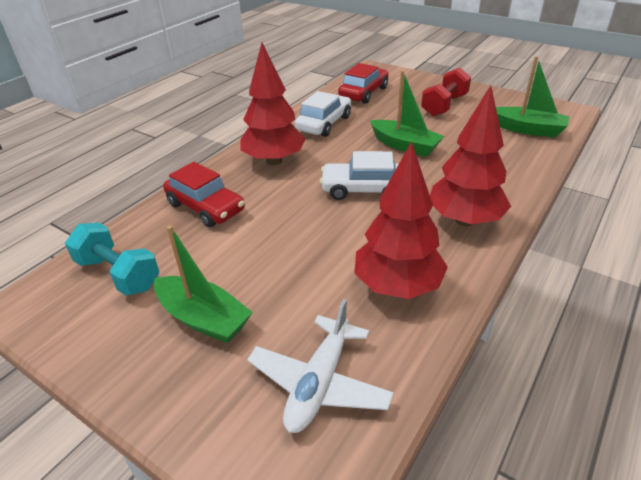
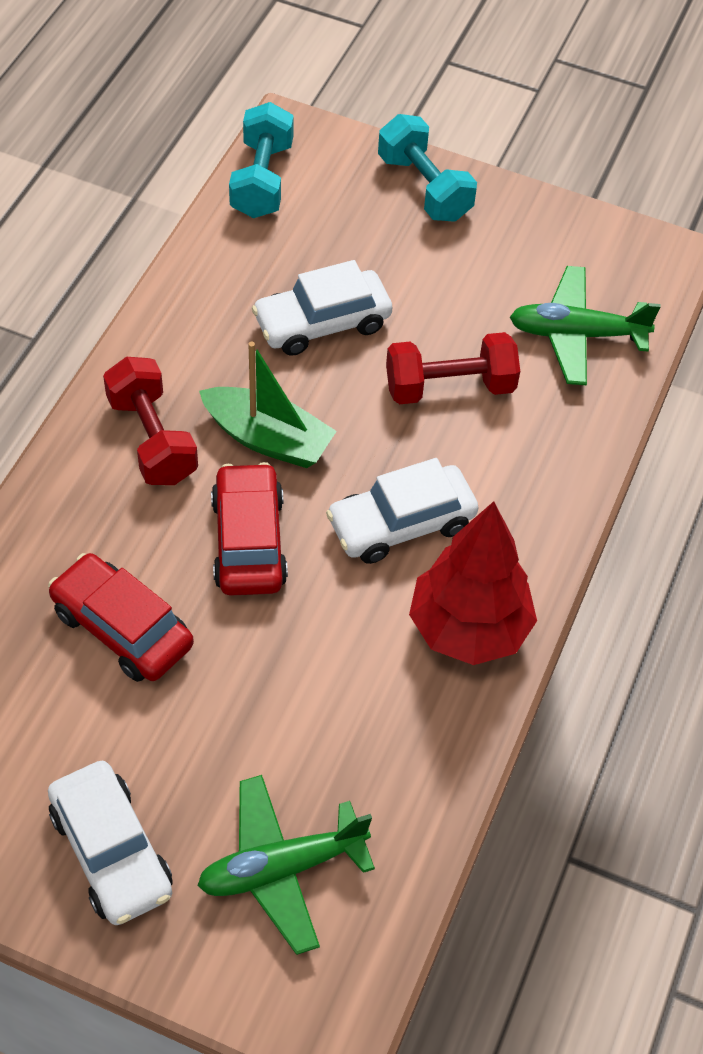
green boat: 3 -> 1
green plane: 0 -> 2
red dumbbell: 1 -> 2
red tree: 3 -> 1
turquoise dumbbell: 1 -> 2
white car: 2 -> 3
white plane: 1 -> 0

